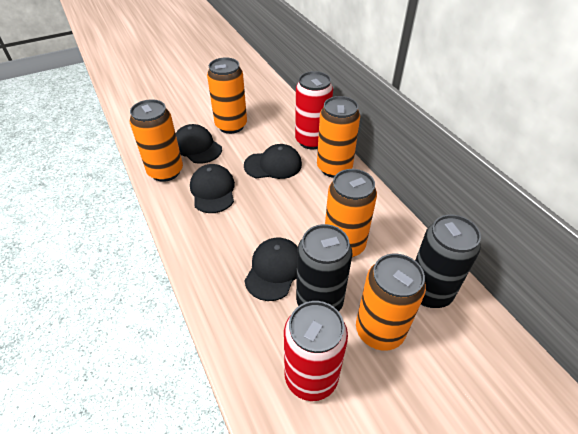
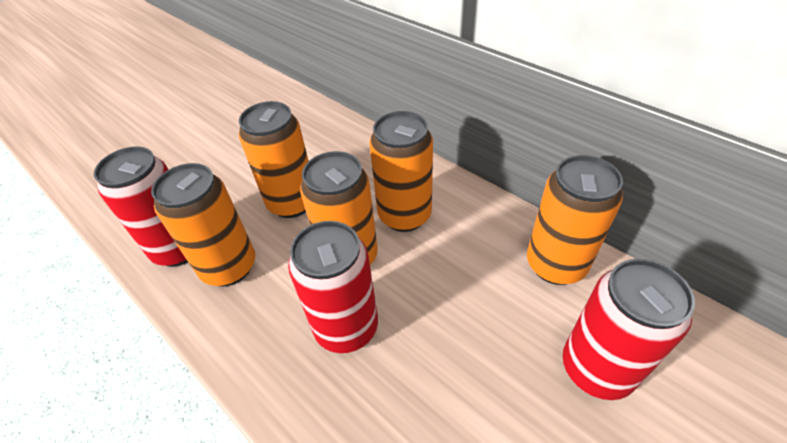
black can: 2 -> 0
black cap: 4 -> 0
red can: 2 -> 3

